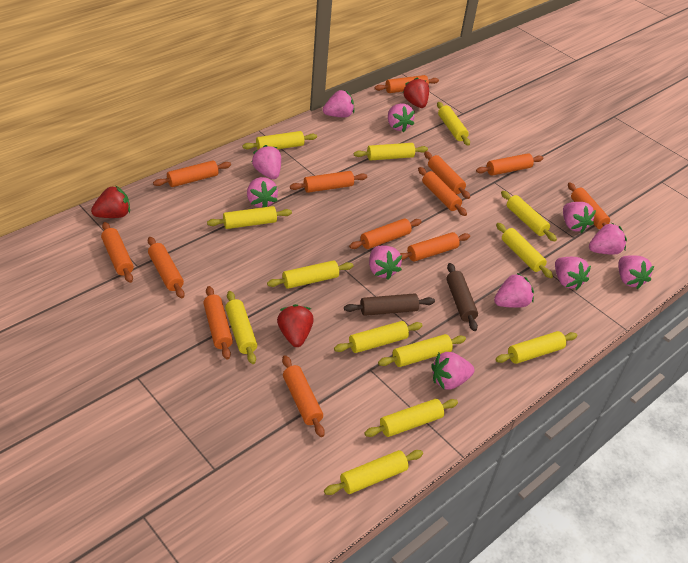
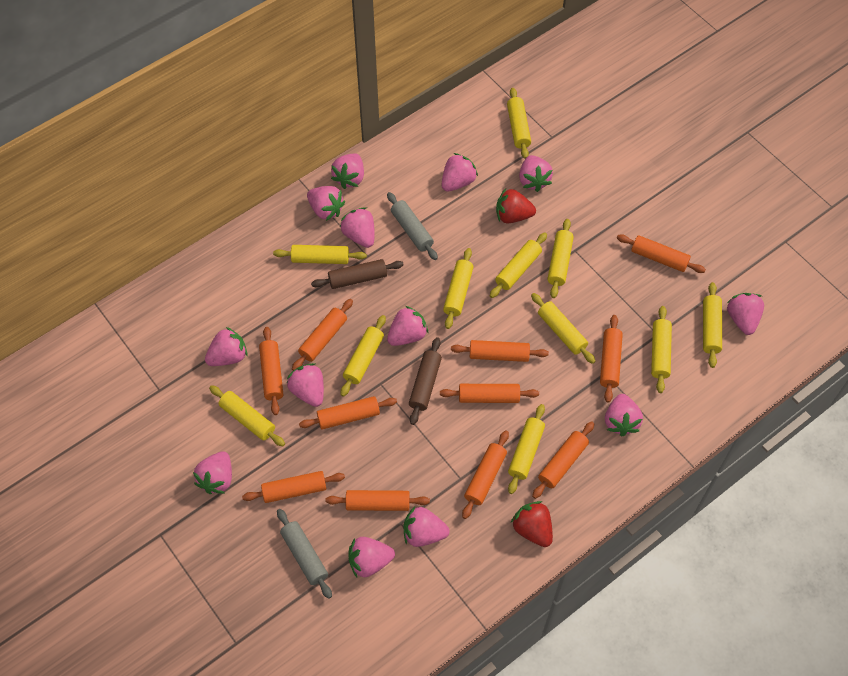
grey rolling pin: 0 -> 2
orange rolling pin: 13 -> 11
pink strawberry: 11 -> 13
red strawberry: 3 -> 2
yellow rolling pin: 13 -> 11

